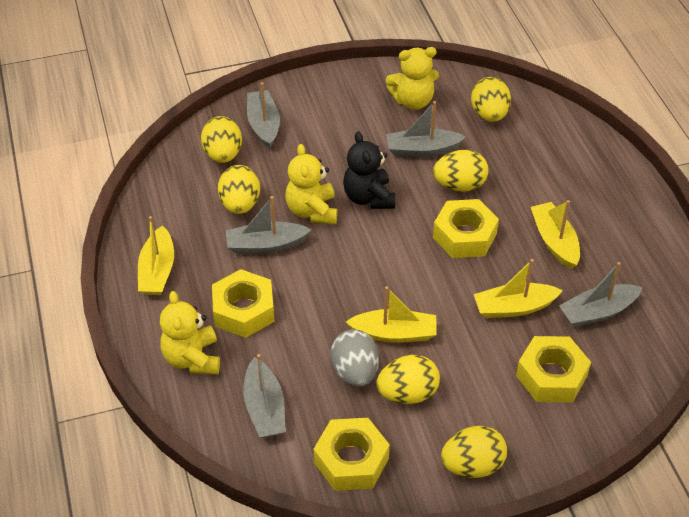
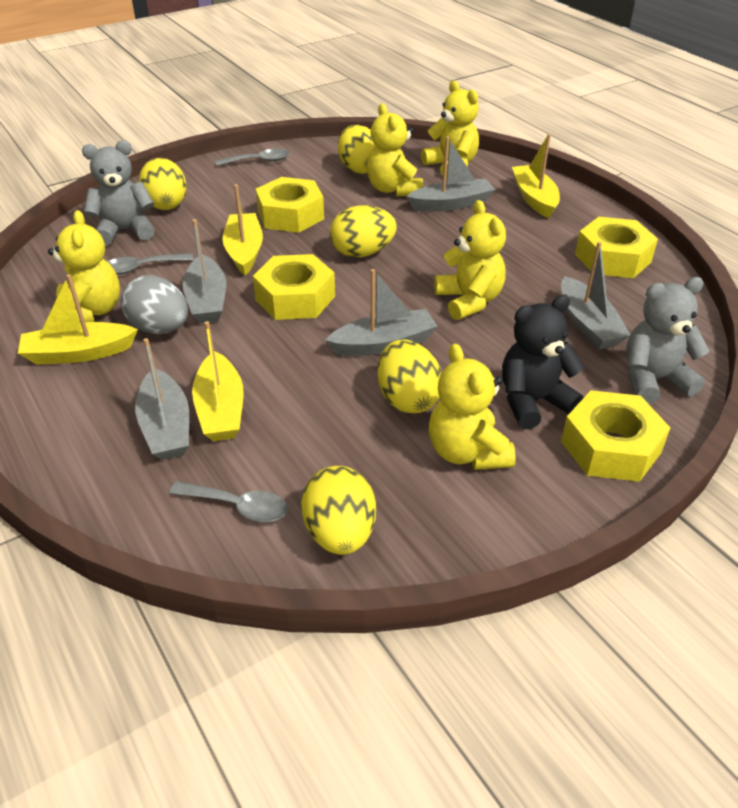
grey spoon: 0 -> 3
grey teddy bear: 0 -> 2
yellow egg: 6 -> 5
yellow teddy bear: 3 -> 5

